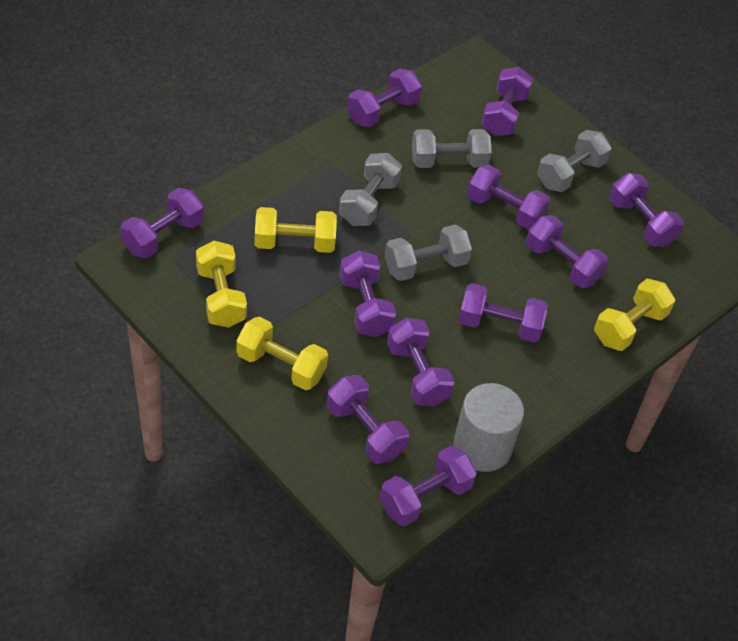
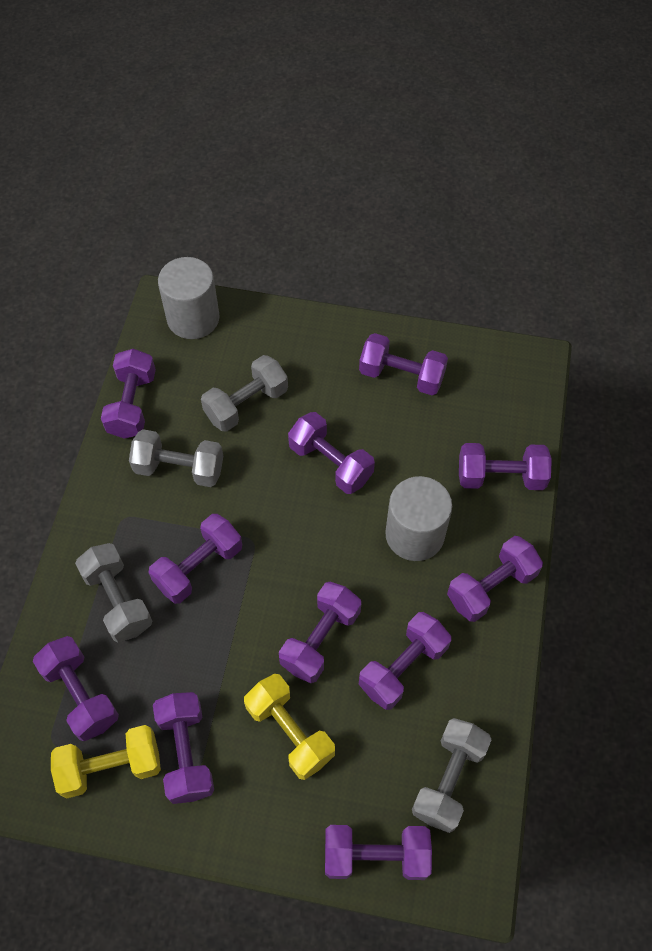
grey cylinder: 1 -> 2
yellow dumbbell: 4 -> 2

